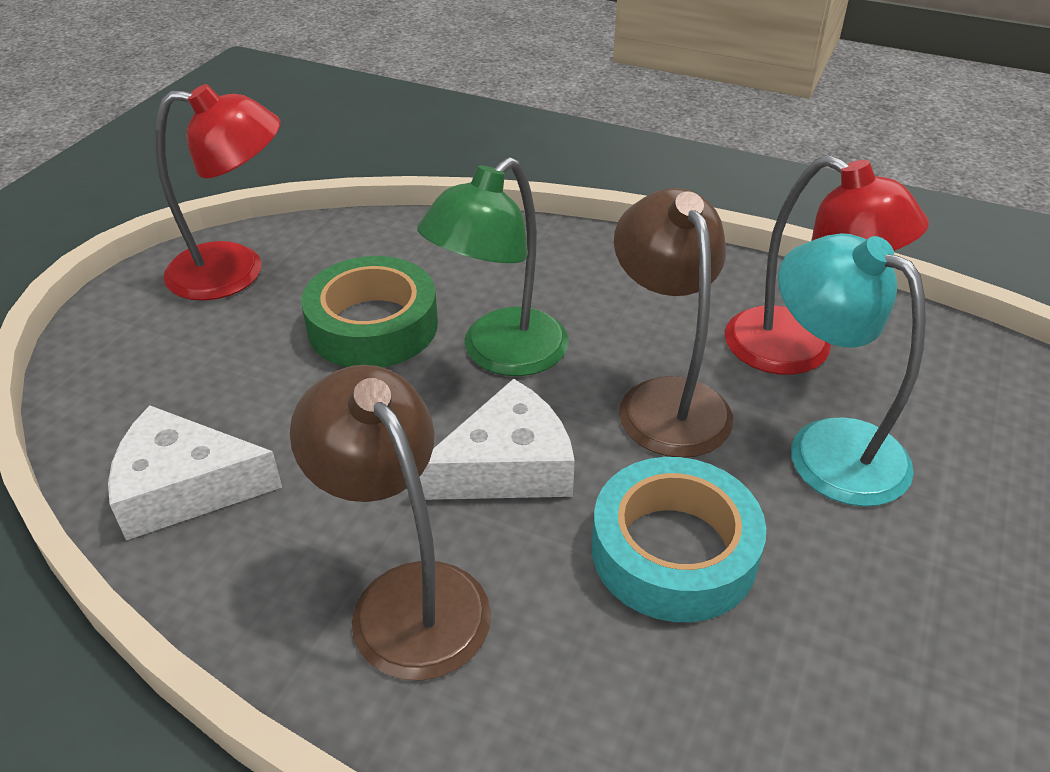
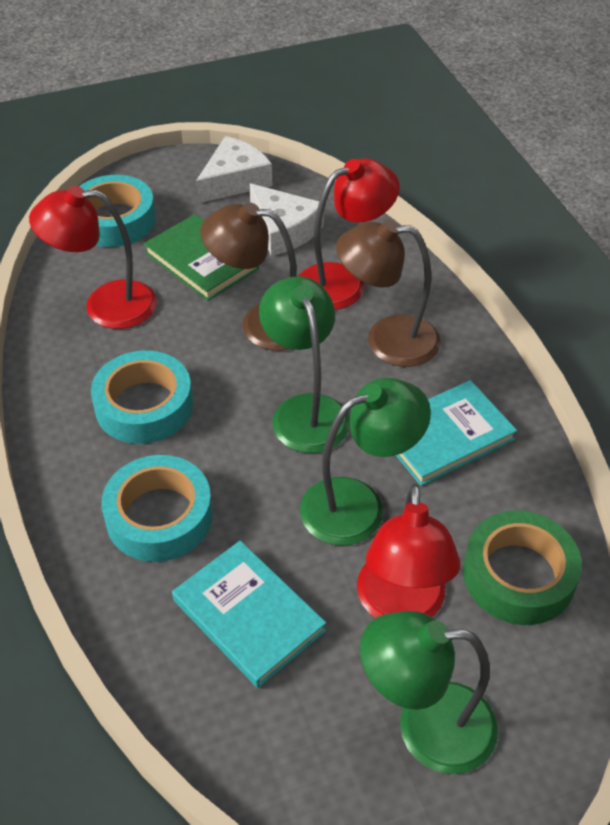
green book: 0 -> 1
green lamp: 1 -> 3
red lamp: 2 -> 3
turquoise book: 0 -> 2
turquoise lamp: 1 -> 0
turquoise tape: 1 -> 3

